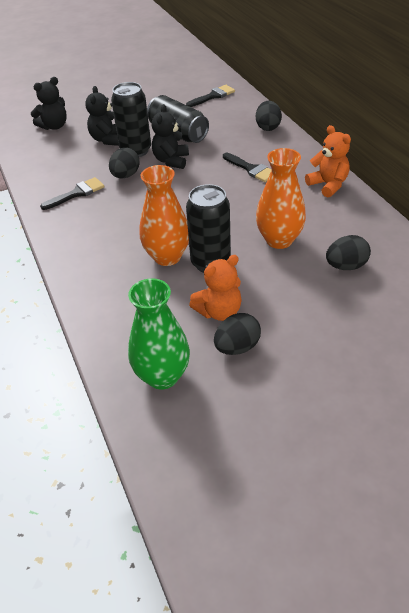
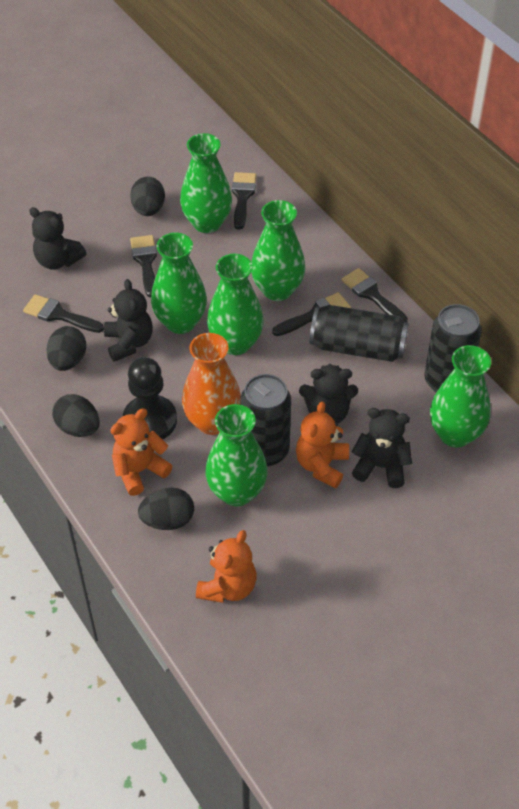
black brush: 3 -> 5
black pawn: 0 -> 1
black teddy bear: 3 -> 4
green vase: 1 -> 6
orange teddy bear: 2 -> 3
orange vase: 2 -> 1

